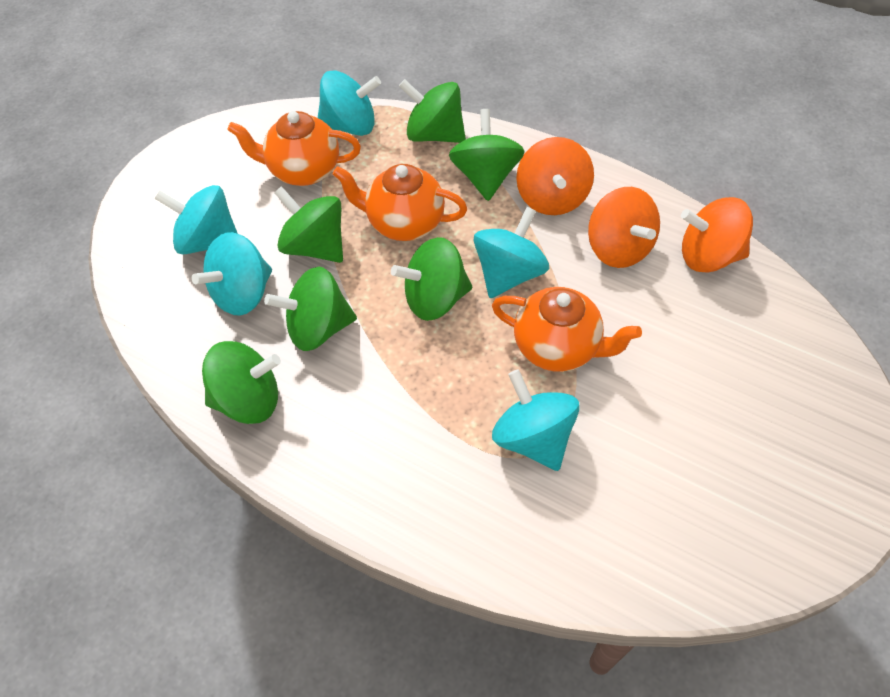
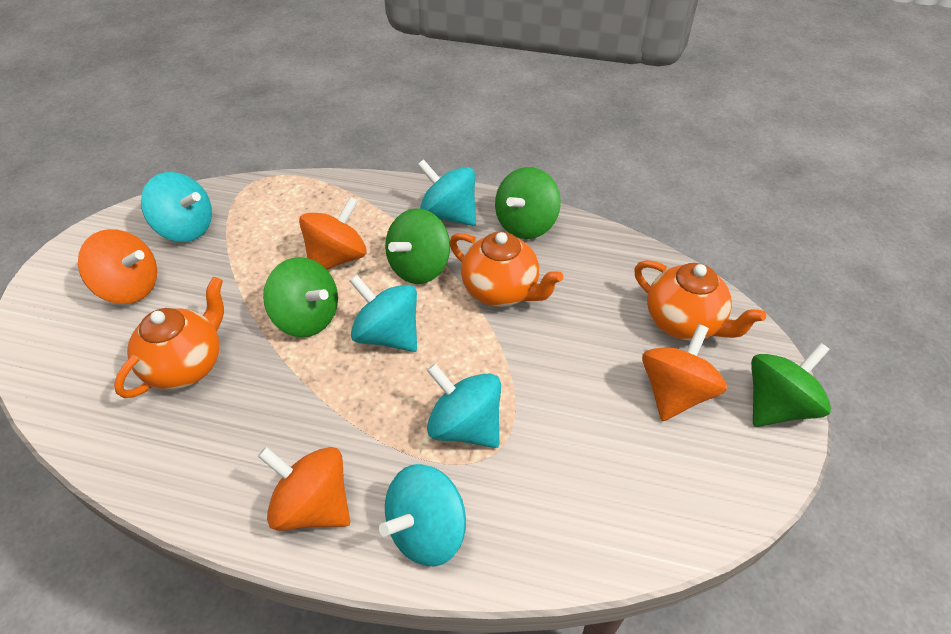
green spinning top: 6 -> 4
orange spinning top: 3 -> 4

